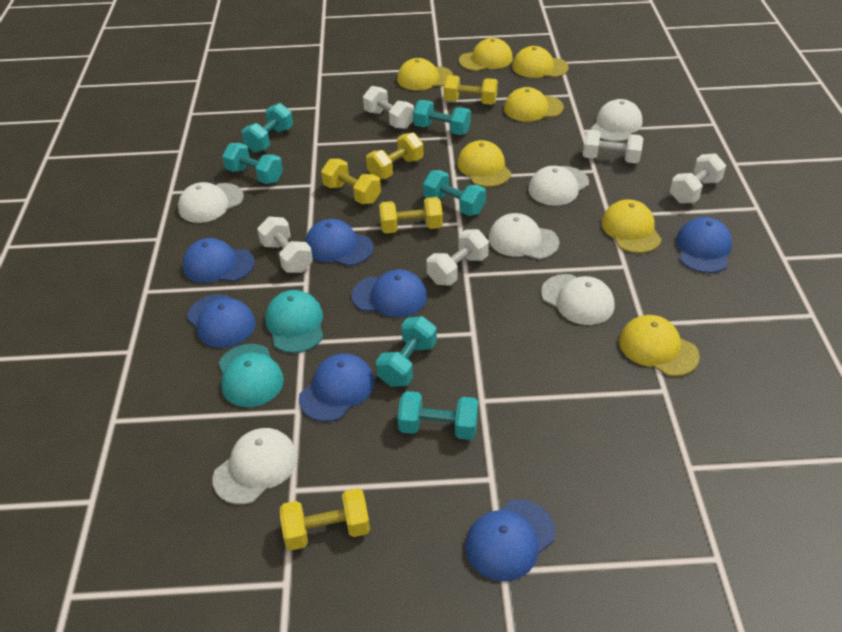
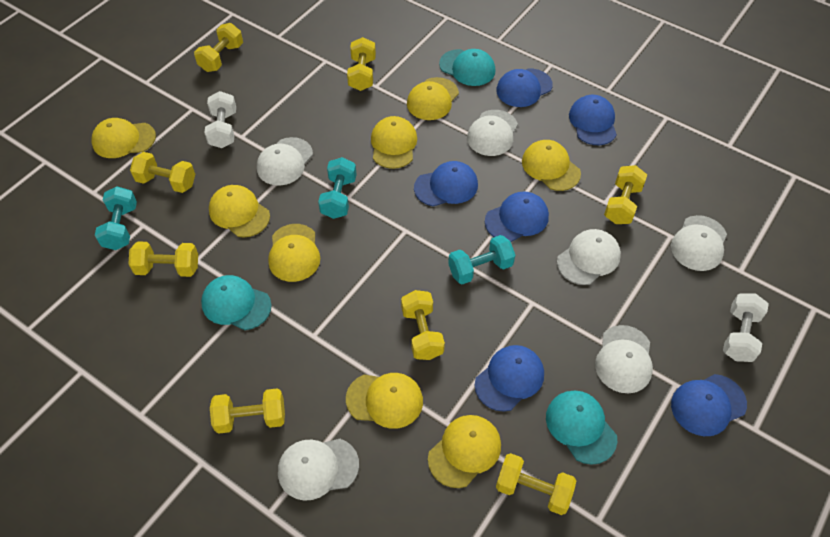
blue cap: 7 -> 6
turquoise cap: 2 -> 3
turquoise dumbbell: 6 -> 3
white dumbbell: 5 -> 2
yellow cap: 7 -> 8
yellow dumbbell: 5 -> 8

